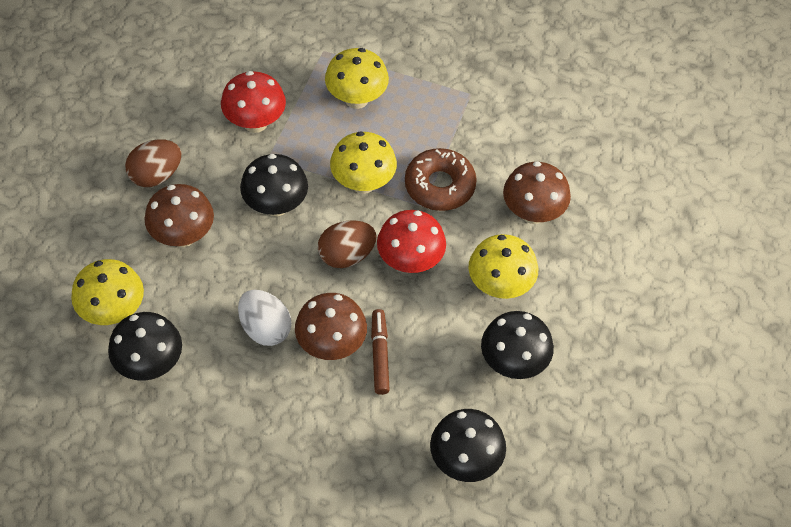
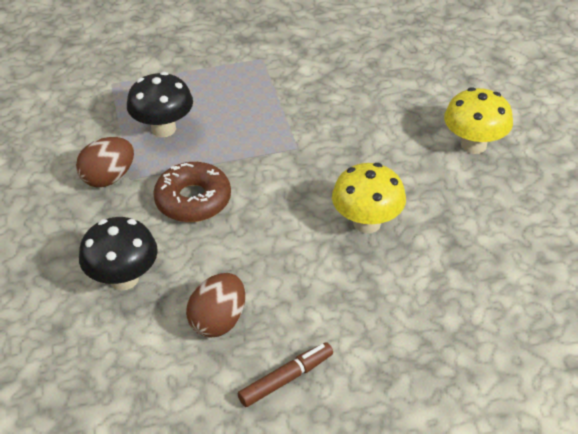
black mushroom: 4 -> 2
brown mushroom: 3 -> 0
red mushroom: 2 -> 0
white egg: 1 -> 0
yellow mushroom: 4 -> 2

